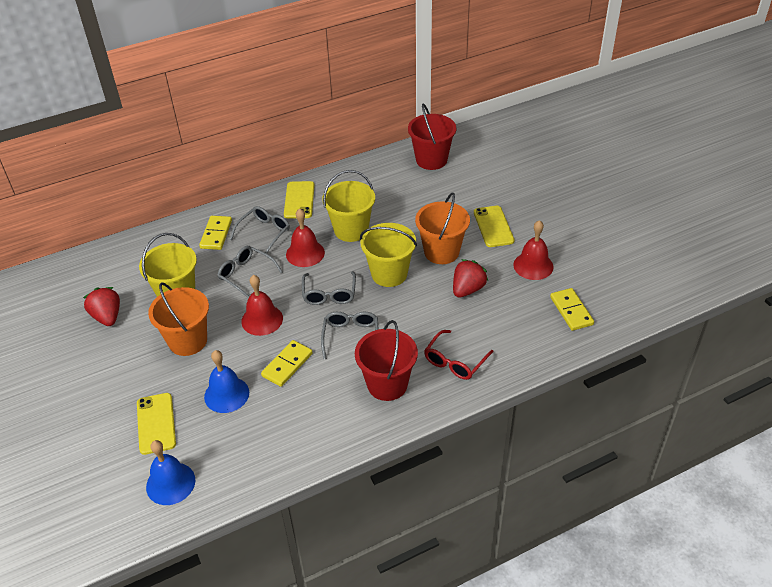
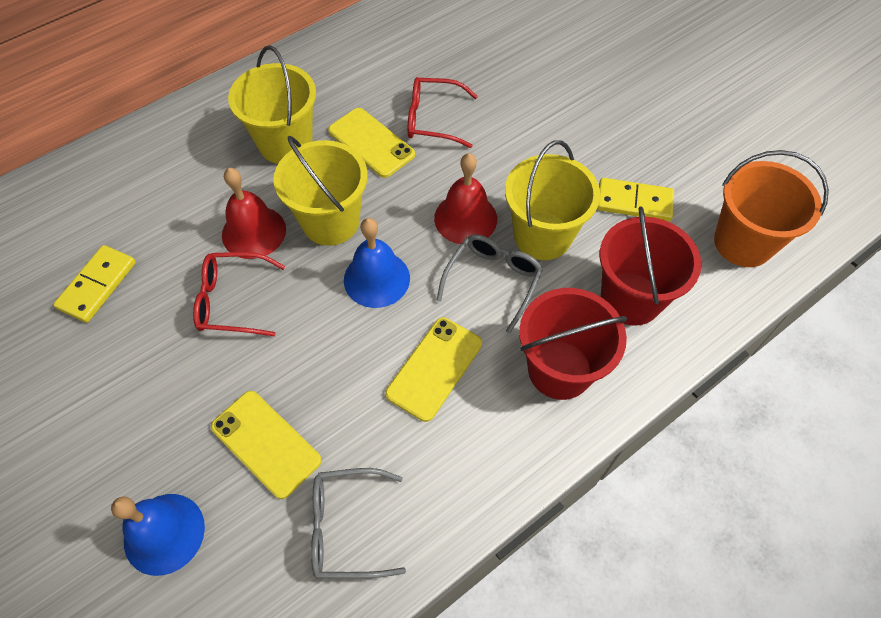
grey glasses: 4 -> 2
orange bucket: 2 -> 1
red bell: 3 -> 2
red glasses: 1 -> 2
red strawberry: 2 -> 0
yellow domino: 3 -> 2

